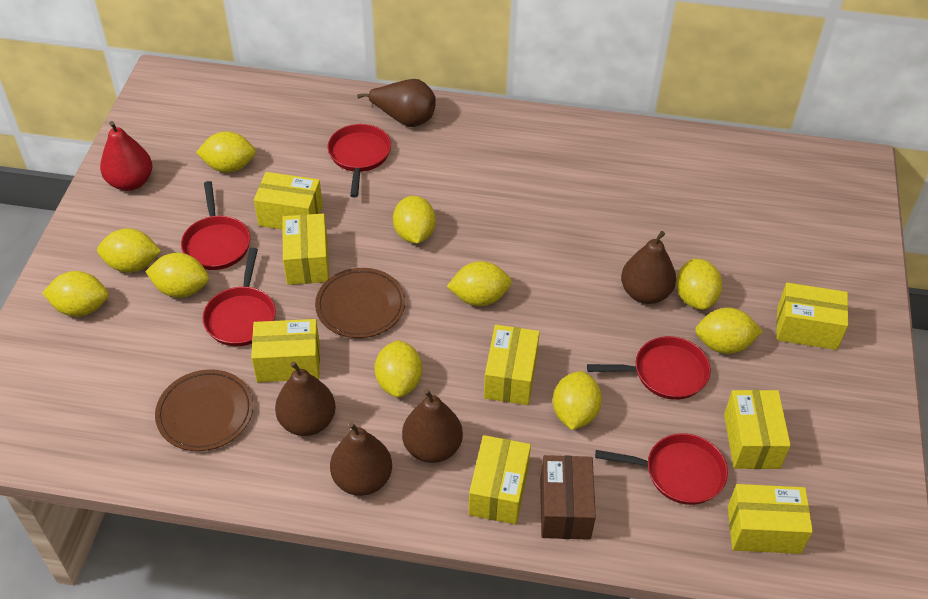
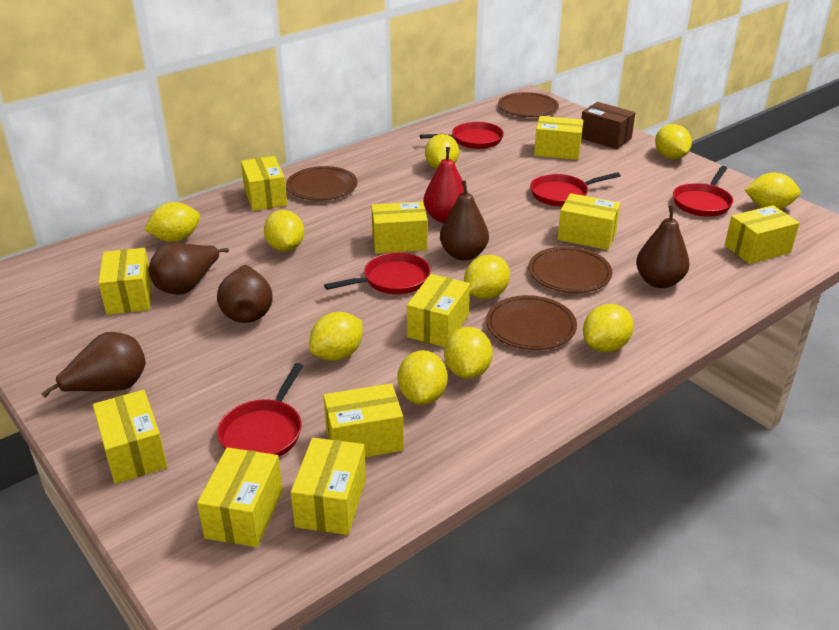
brown plate: 2 -> 4
yellow box: 8 -> 11

